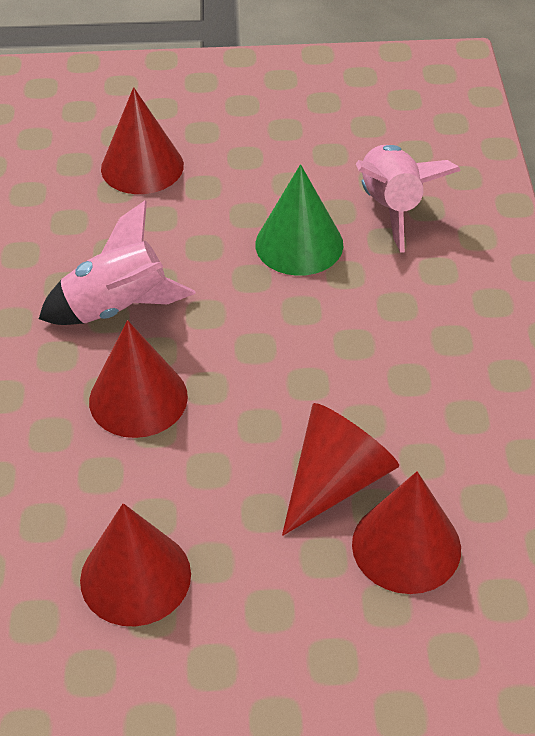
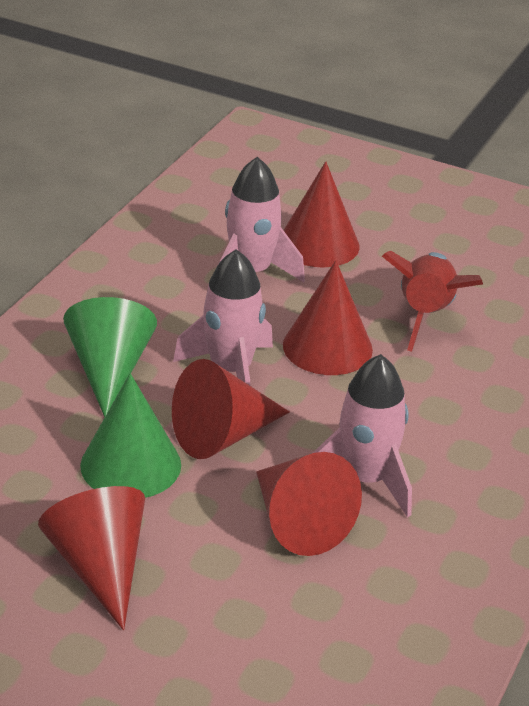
green cone: 1 -> 2
pink rocket: 2 -> 3
red rocket: 0 -> 1

